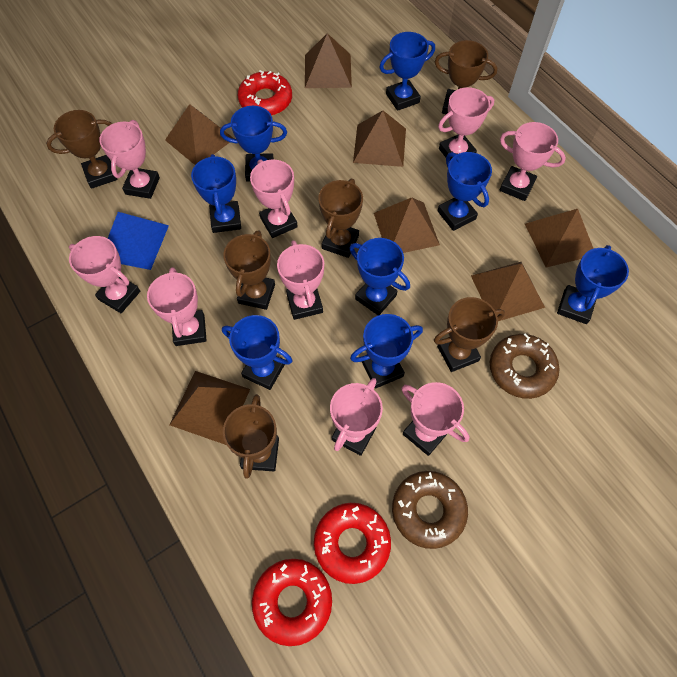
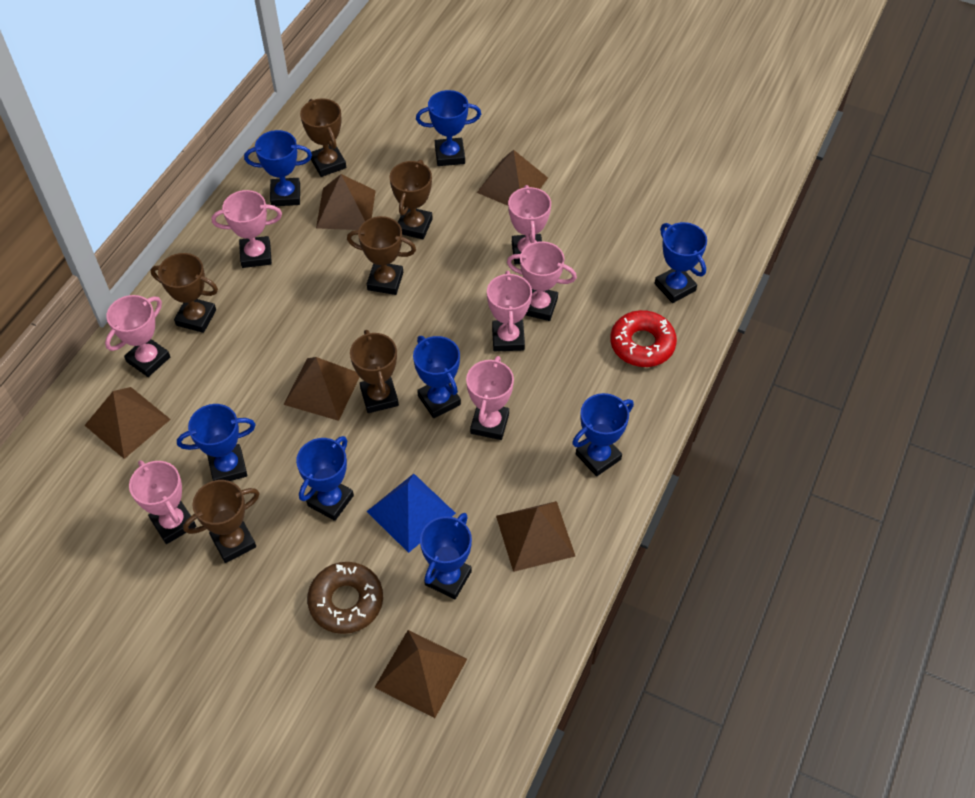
brown donut: 2 -> 1
brown pyramid: 7 -> 6
pink trophy: 9 -> 7
red donut: 3 -> 1

